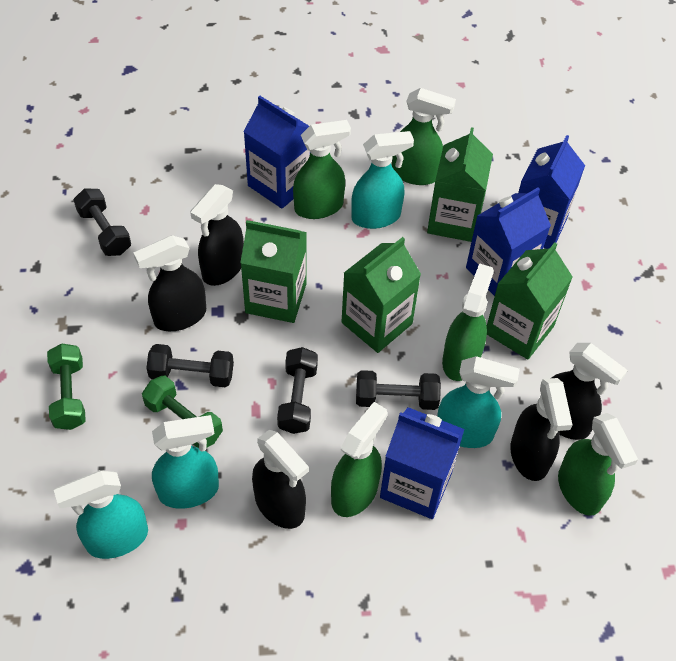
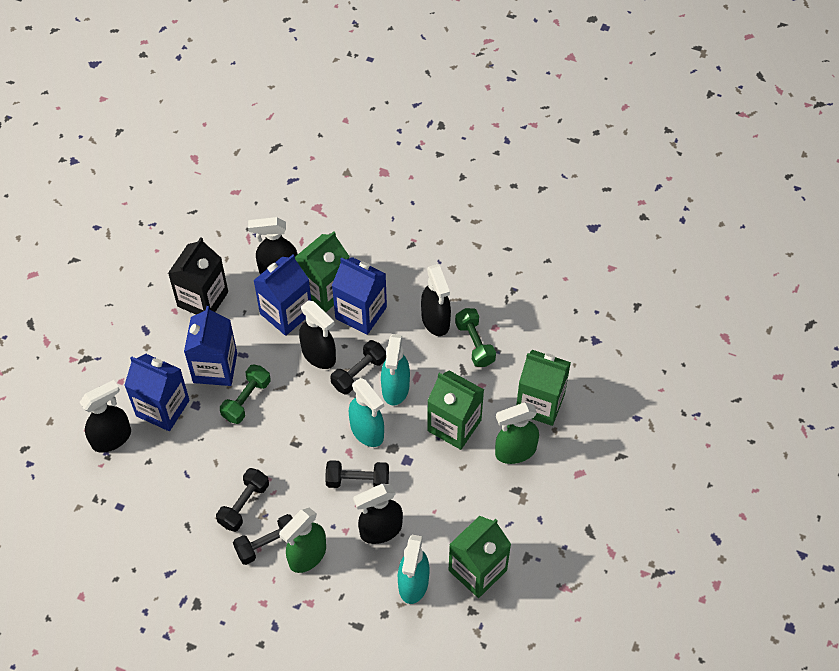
black carton: 0 -> 1
green spray bottle: 5 -> 2
turquoise spray bottle: 4 -> 3

